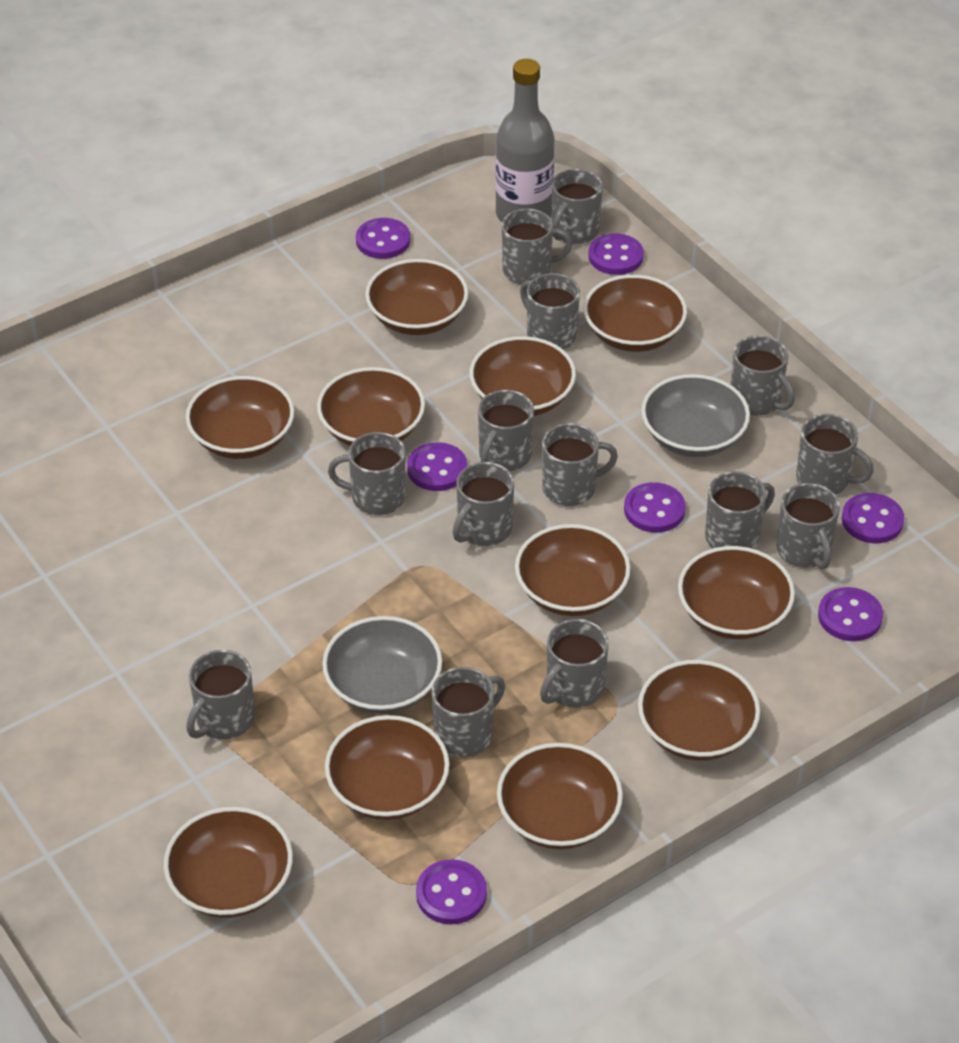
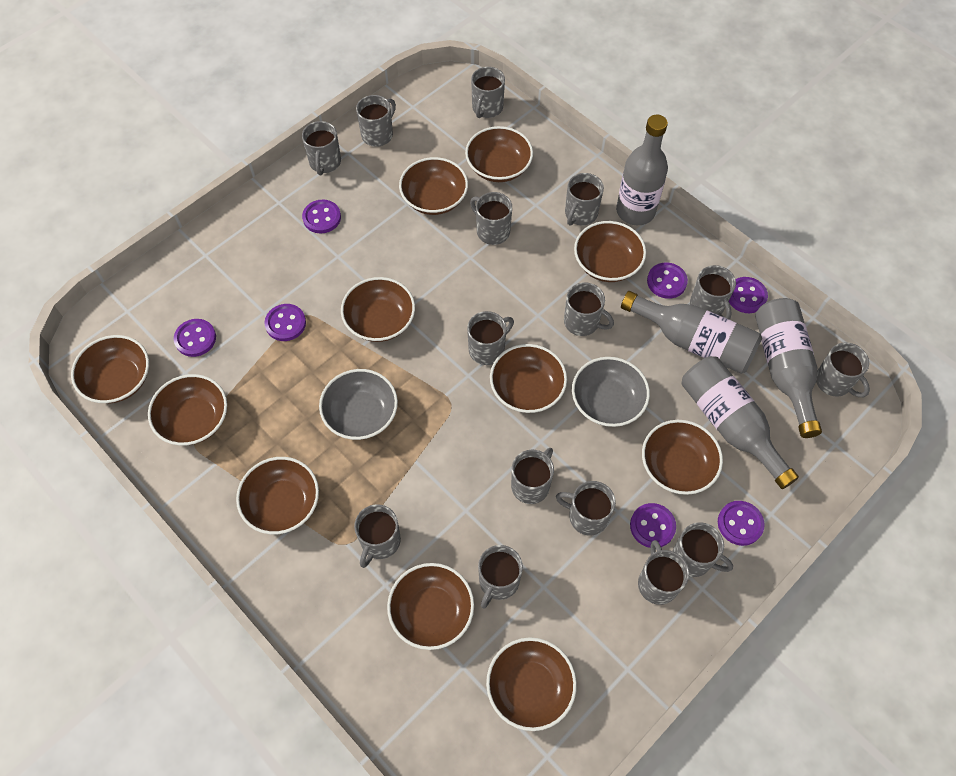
grey bottle: 1 -> 4
grey mug: 14 -> 15

